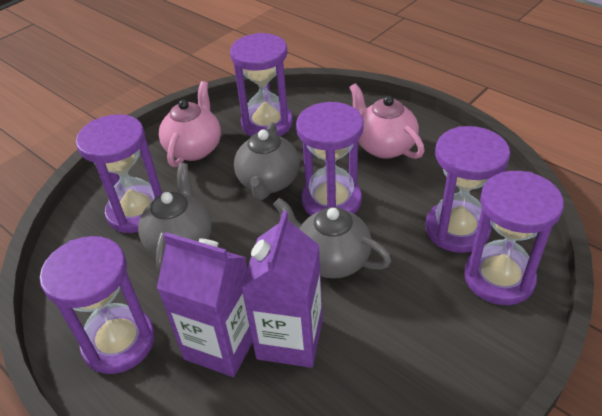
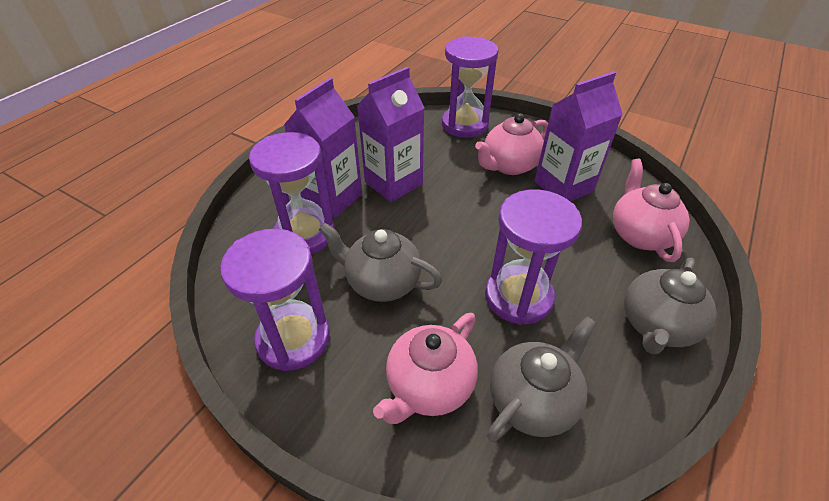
pink teapot: 2 -> 3
purple carton: 2 -> 3
purple hourglass: 6 -> 4

